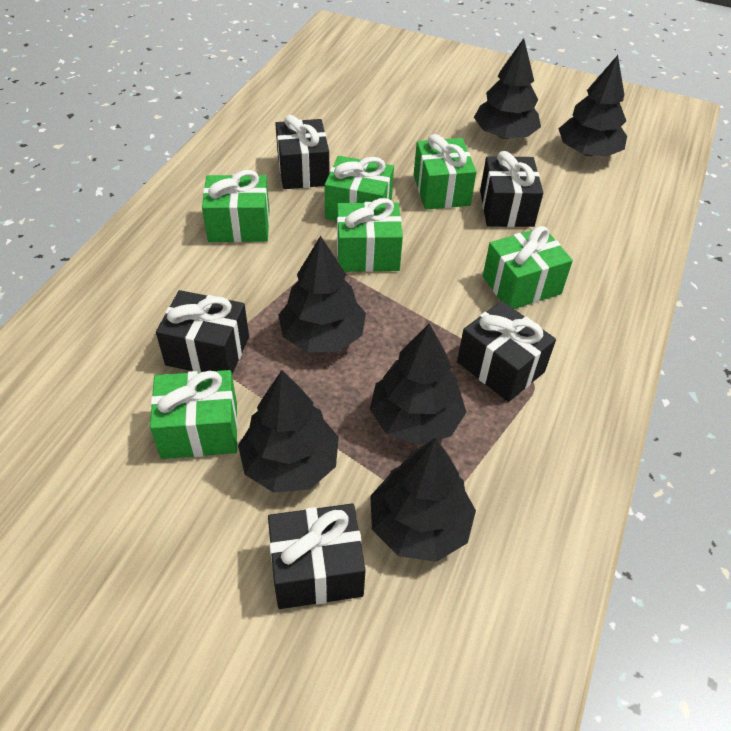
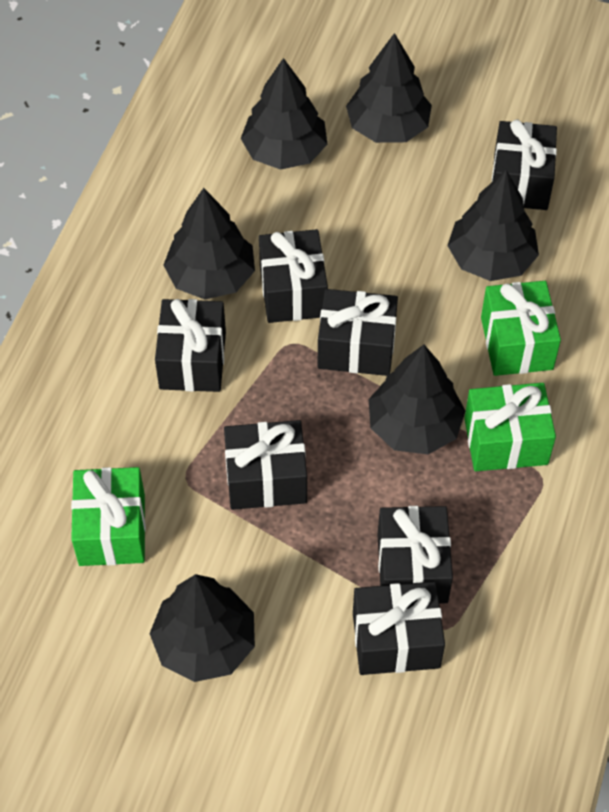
black gift: 5 -> 7
green gift: 6 -> 3

